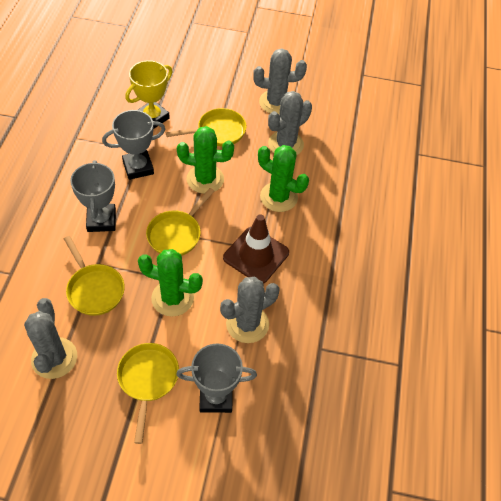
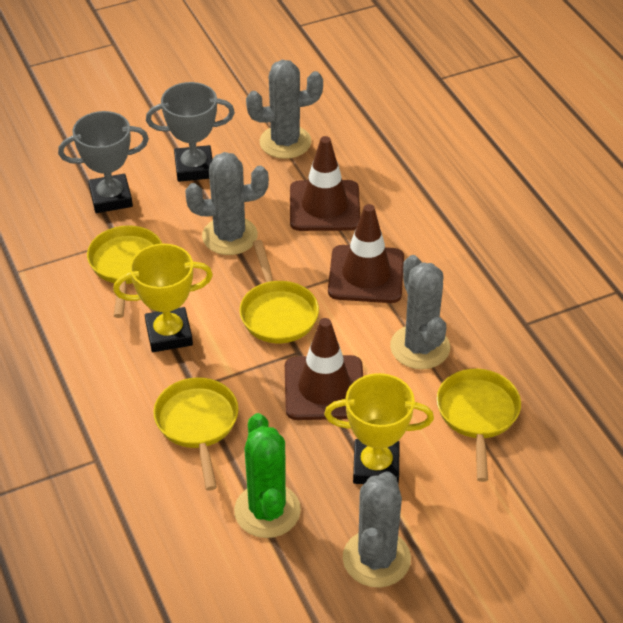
brown traffic cone: 1 -> 3
green cactus: 3 -> 1
grey trophy: 3 -> 2
yellow trophy: 1 -> 2

